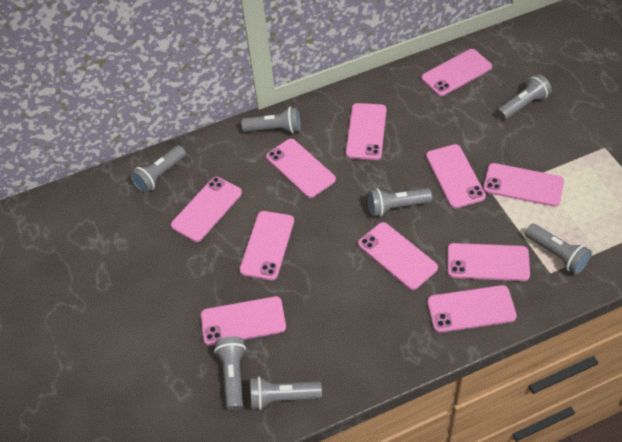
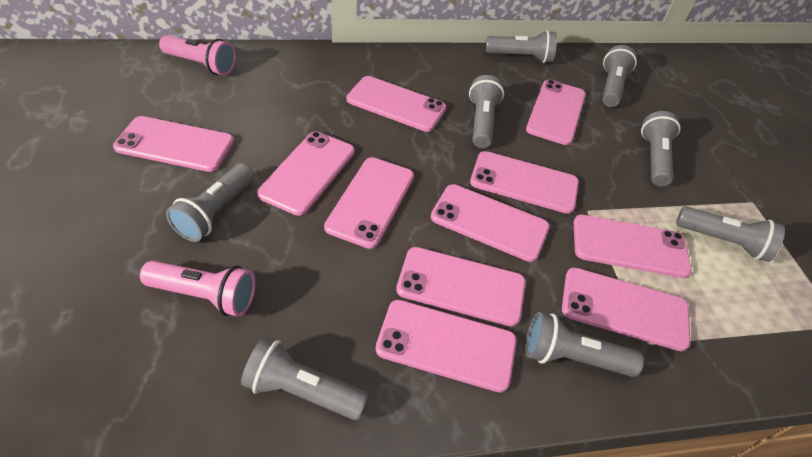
grey flashlight: 7 -> 8
pink flashlight: 0 -> 2

